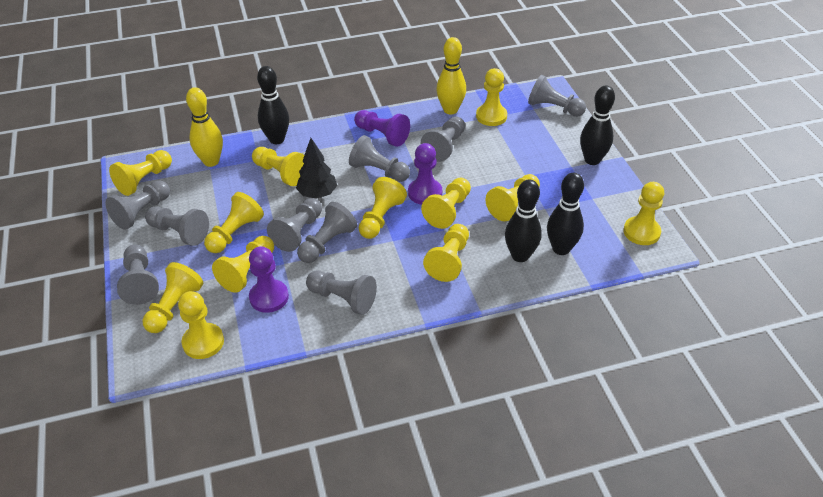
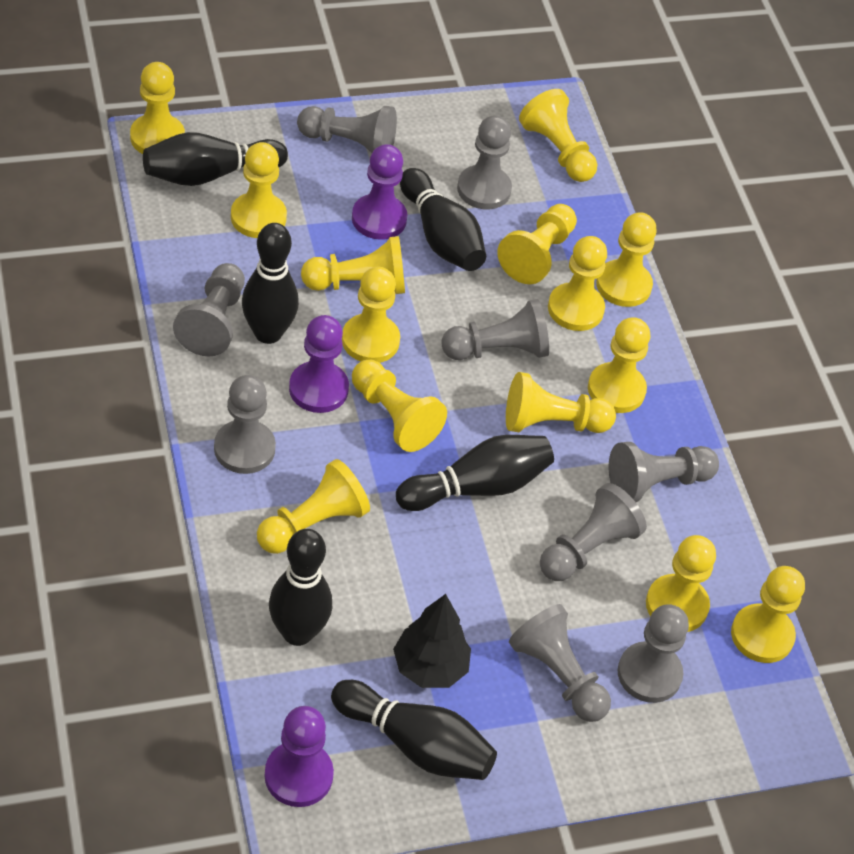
black bowling pin: 4 -> 6
yellow bowling pin: 2 -> 0
yellow pawn: 12 -> 14

